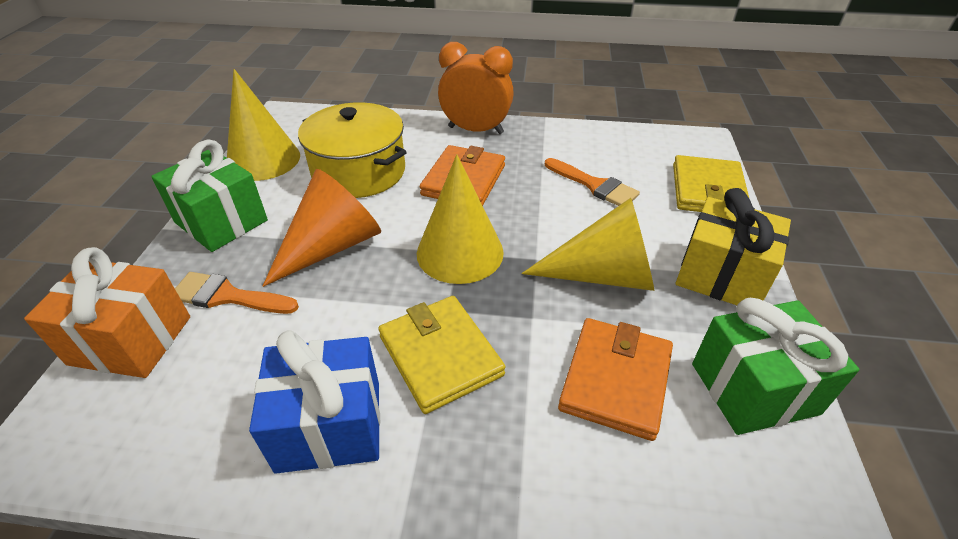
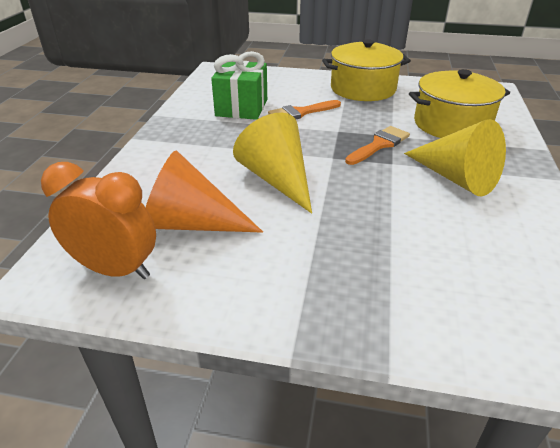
blue gift: 1 -> 0
green gift: 2 -> 1
orange gift: 1 -> 0
orange wallet: 2 -> 0
yellow cone: 3 -> 2
yellow gift: 1 -> 0
yellow pot: 1 -> 2
yellow wallet: 2 -> 0

